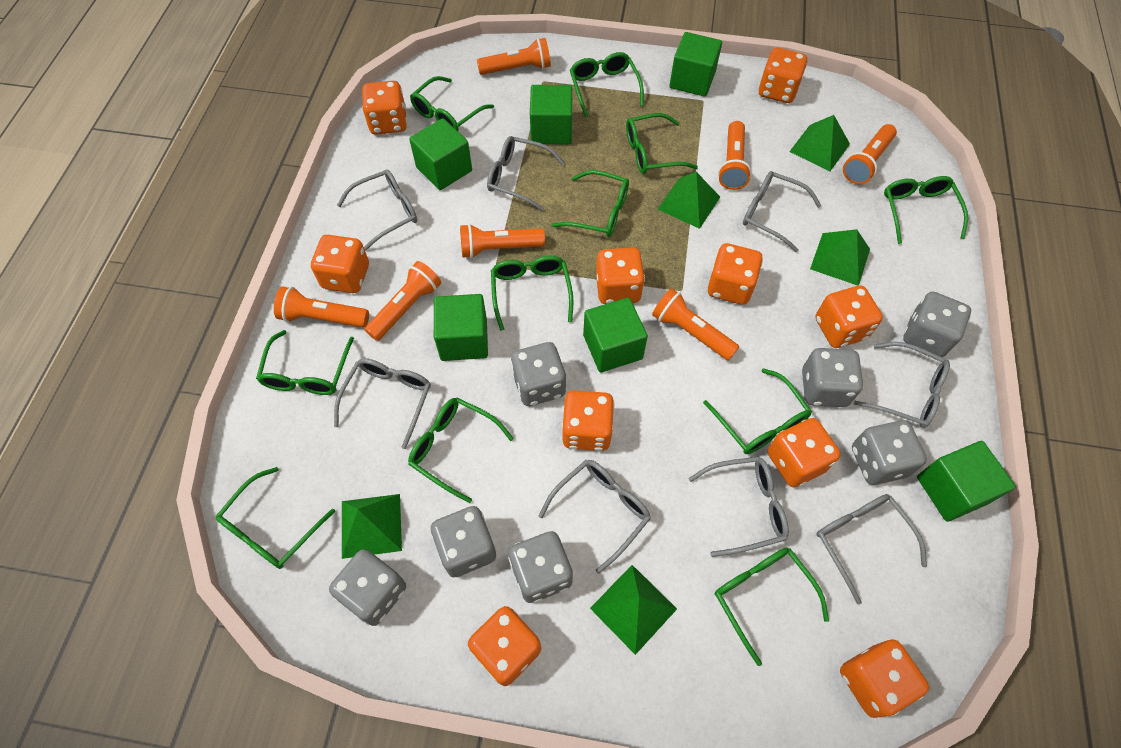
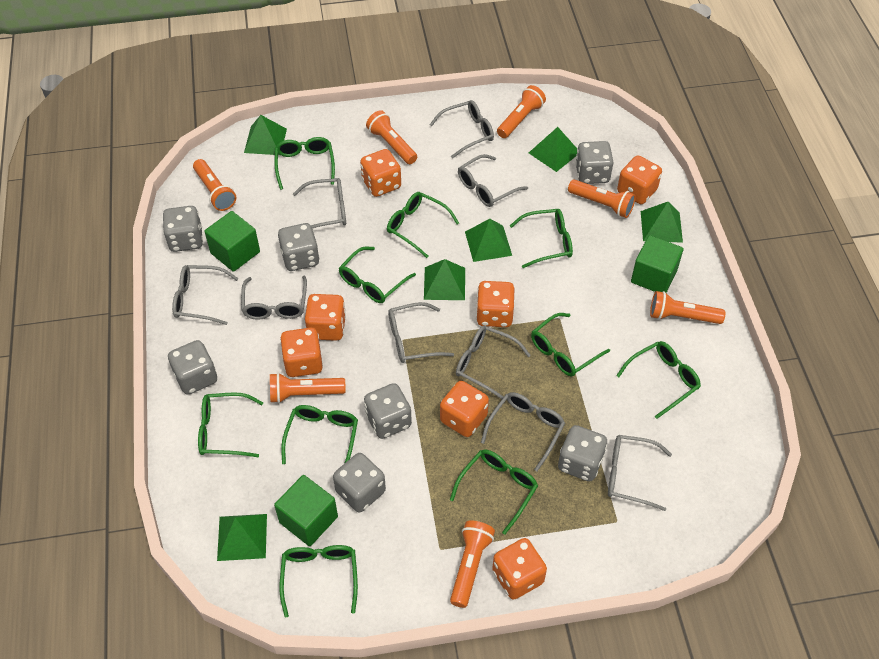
green cube: 6 -> 3
green glasses: 11 -> 10
green pyramid: 5 -> 6
grey glasses: 8 -> 9
orange dice: 10 -> 7

